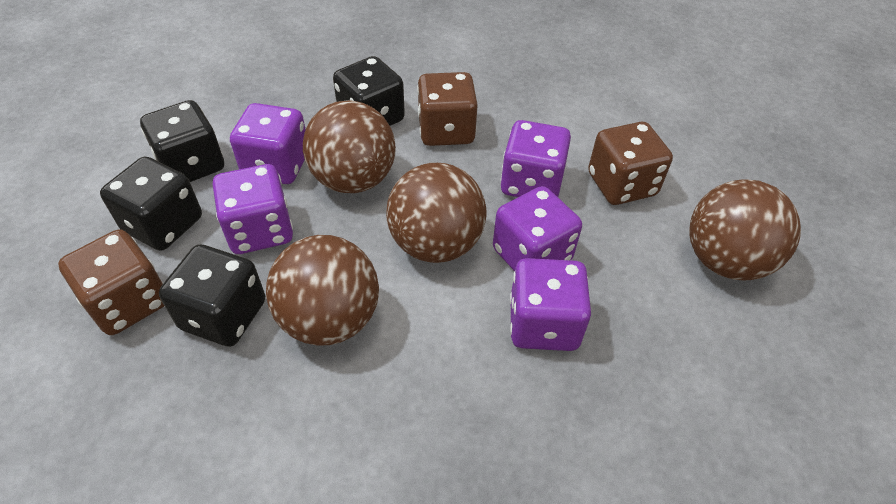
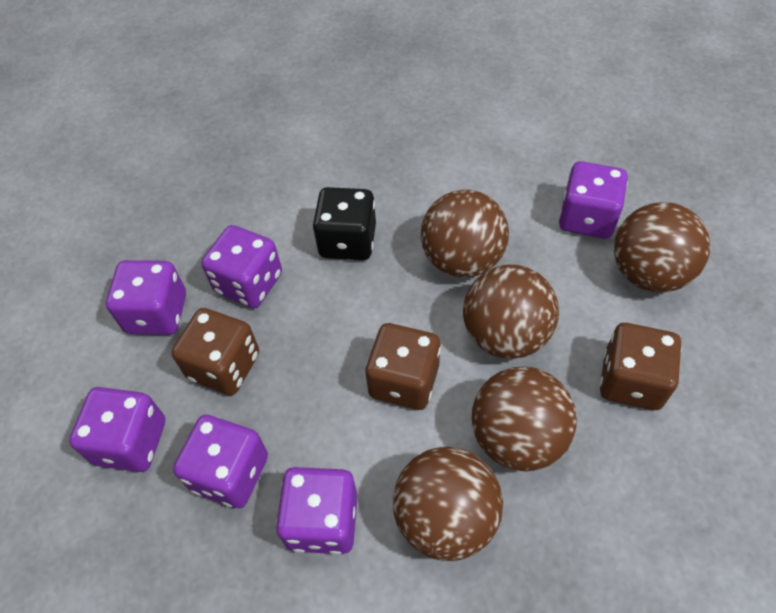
black dice: 4 -> 1
brown ball: 4 -> 5
purple dice: 5 -> 6

